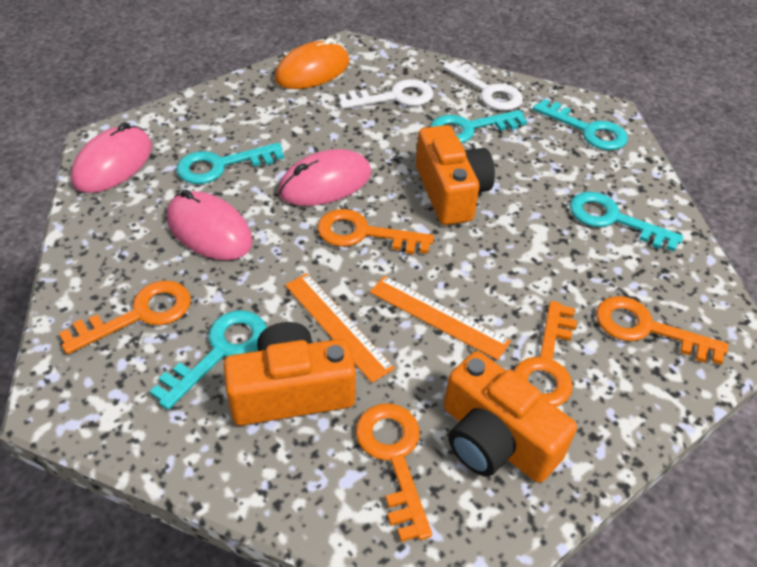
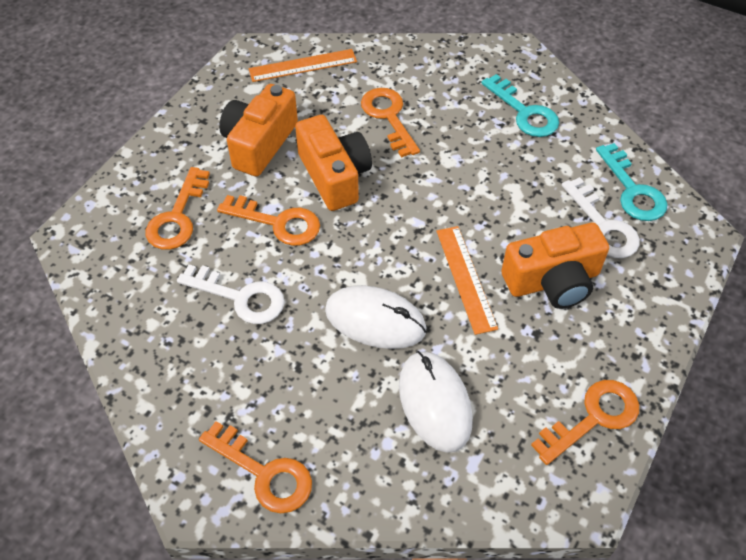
orange mouse: 1 -> 0
pink mouse: 3 -> 0
turquoise key: 5 -> 2
white mouse: 0 -> 2

